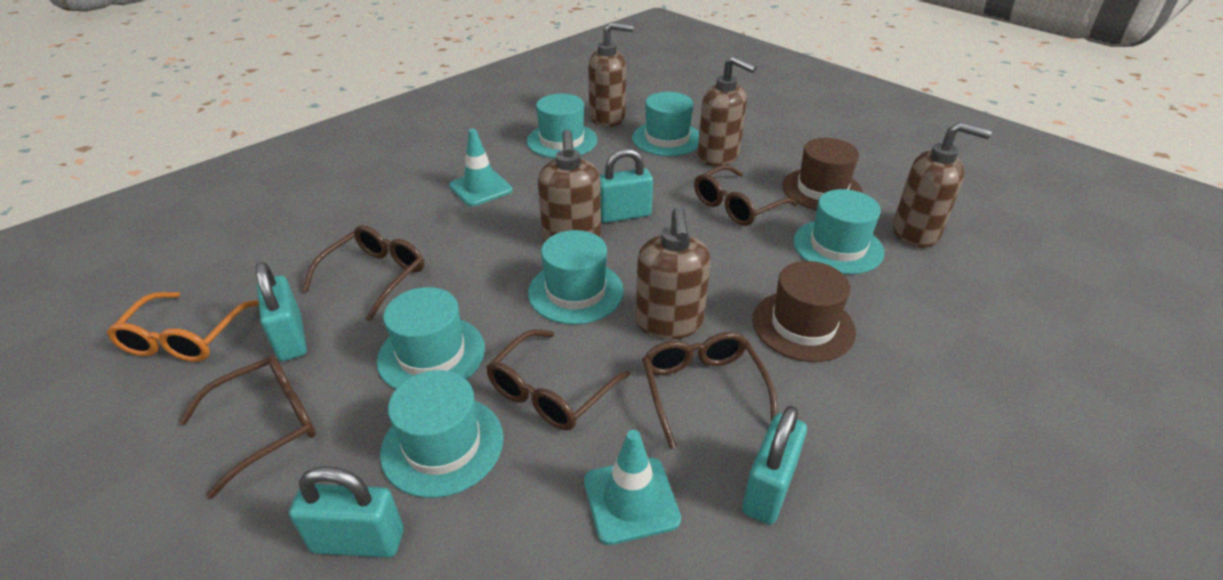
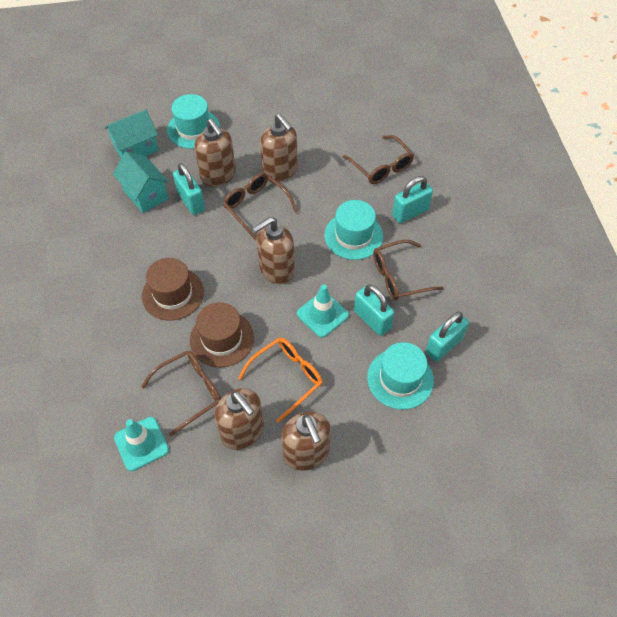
brown glasses: 5 -> 4
turquoise hat: 6 -> 3
turquoise house: 0 -> 2

